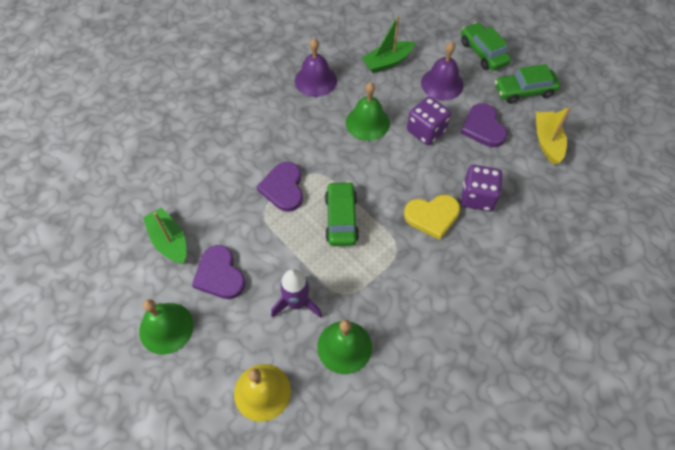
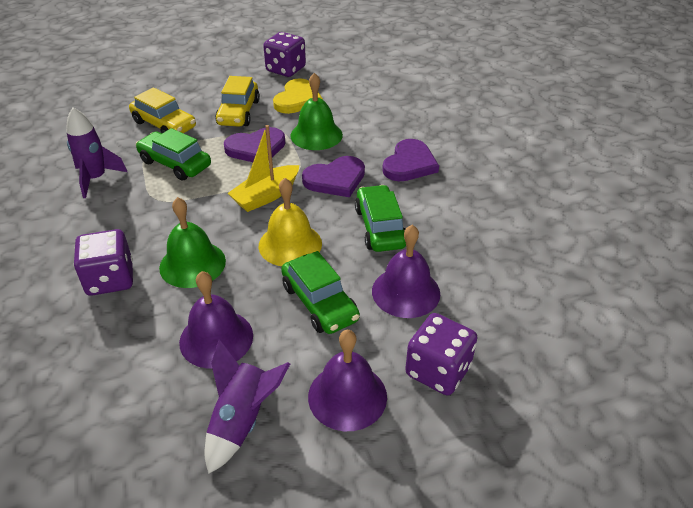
green bell: 3 -> 2
green boat: 2 -> 0
purple bell: 2 -> 3
purple dice: 2 -> 3
purple rocket: 1 -> 2
yellow car: 0 -> 2

